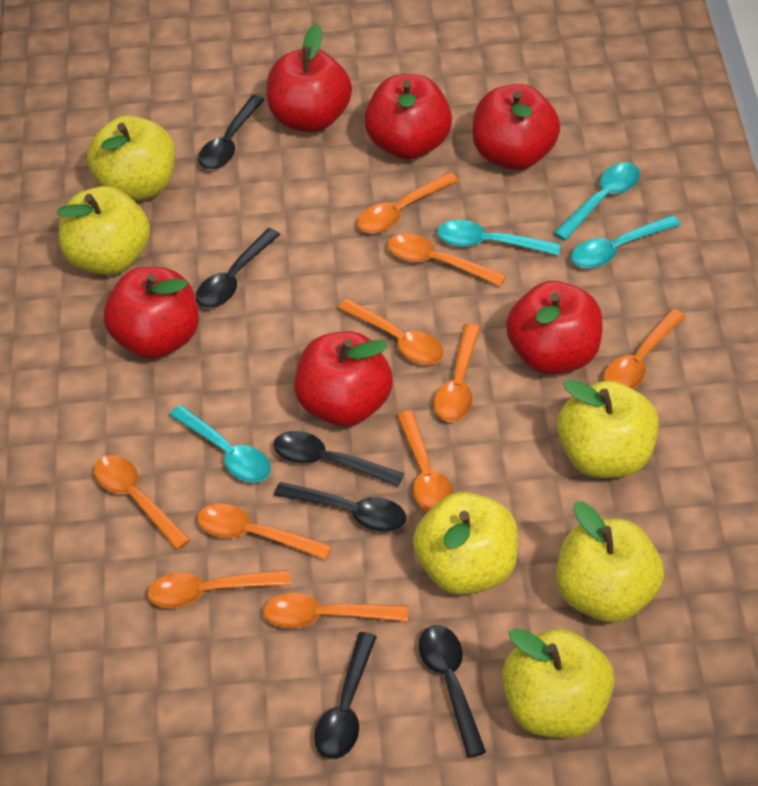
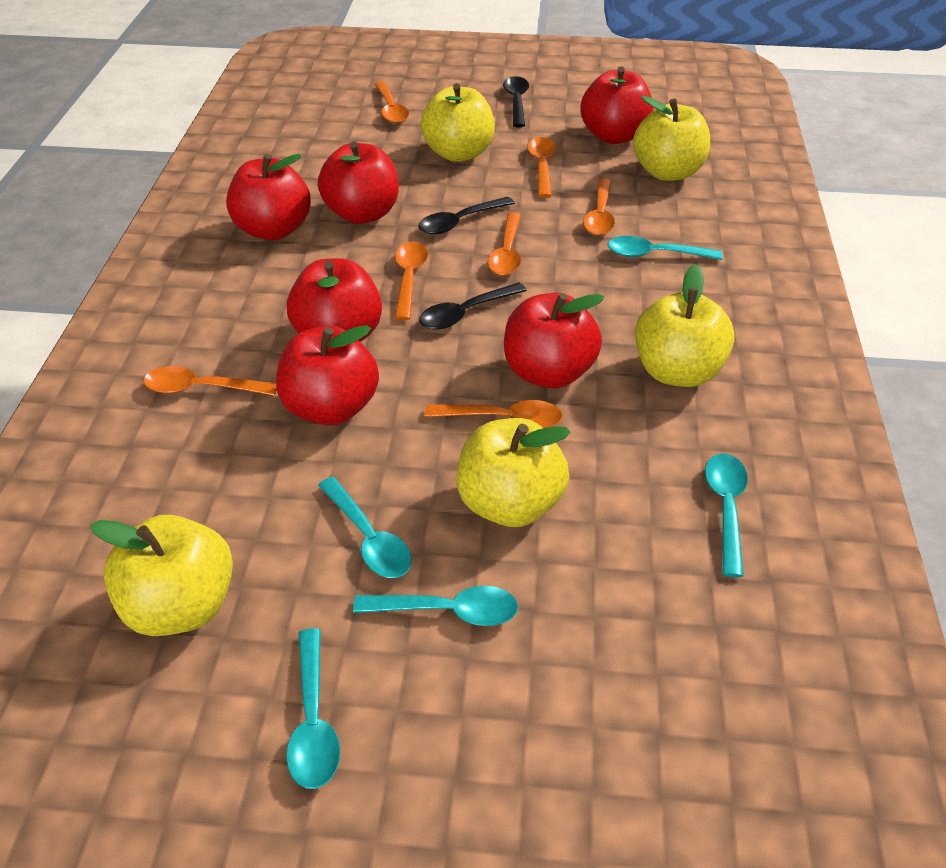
black spoon: 6 -> 3
orange spoon: 10 -> 7
turquoise spoon: 4 -> 5
yellow apple: 6 -> 5

